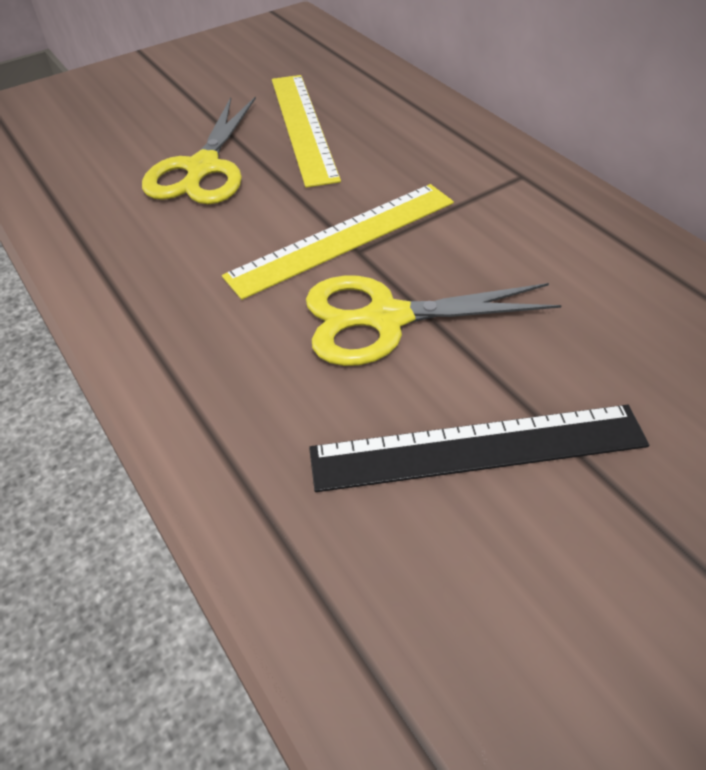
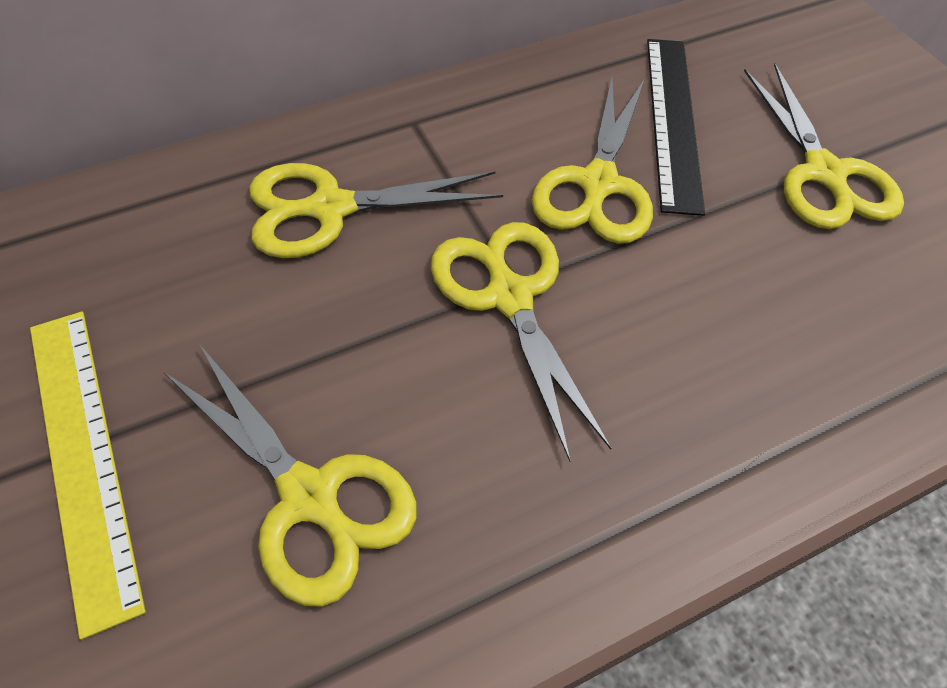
yellow ruler: 2 -> 1
yellow scissors: 2 -> 5

